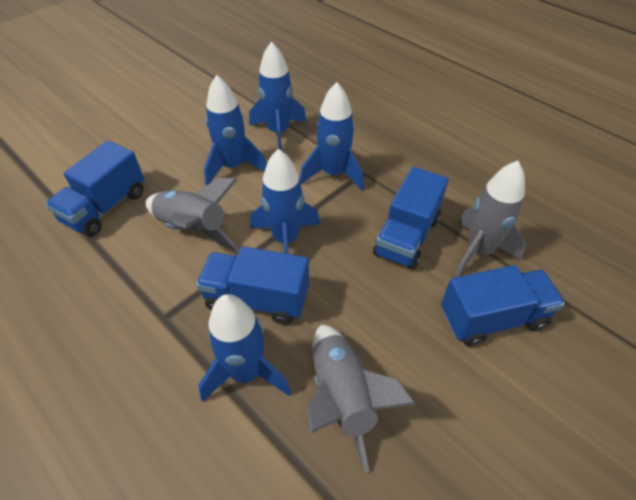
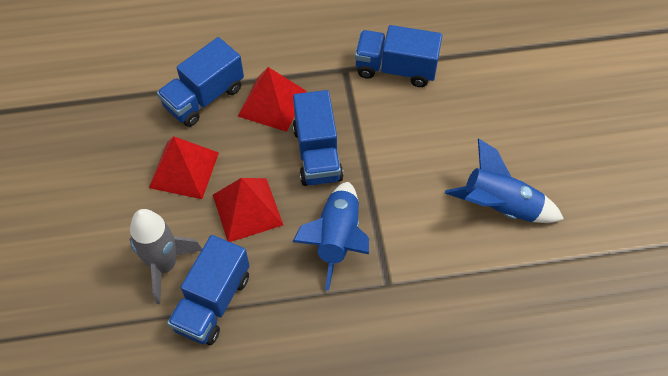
blue rocket: 5 -> 2
grey rocket: 3 -> 1
red pyramid: 0 -> 3

